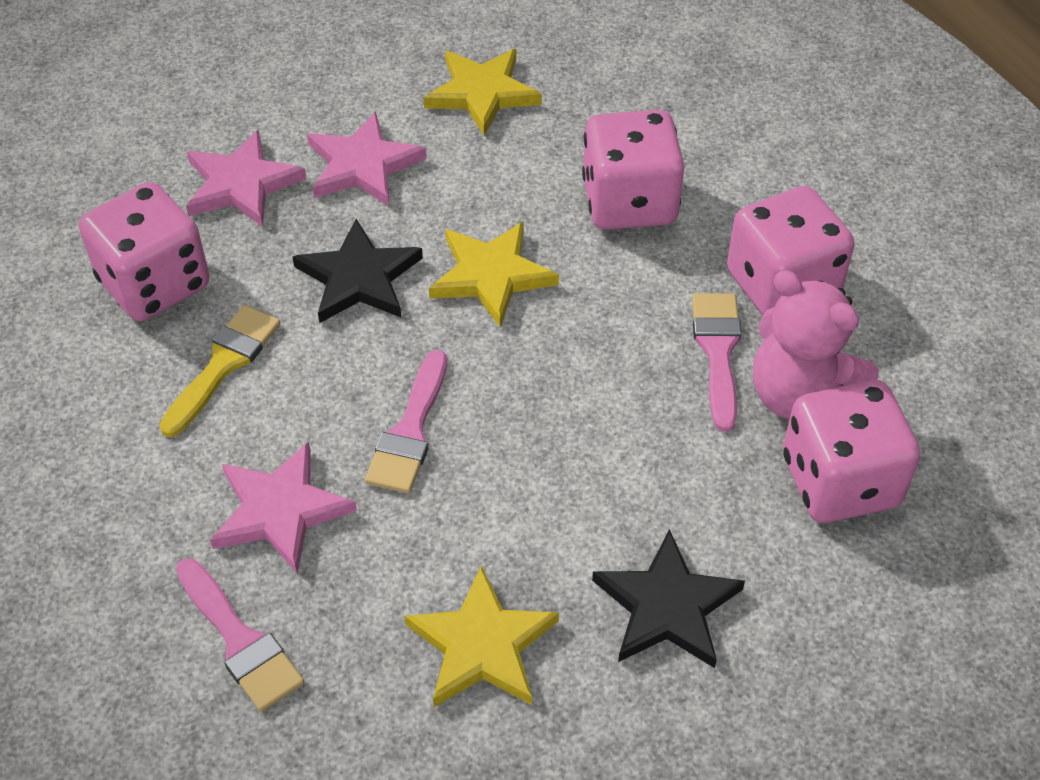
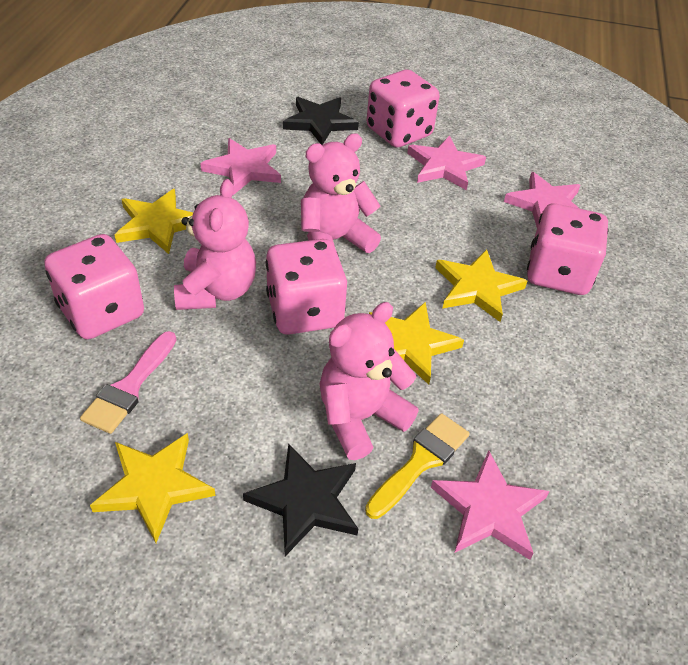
pink brush: 3 -> 1
pink star: 3 -> 4
pink teddy bear: 1 -> 3
yellow star: 3 -> 4

